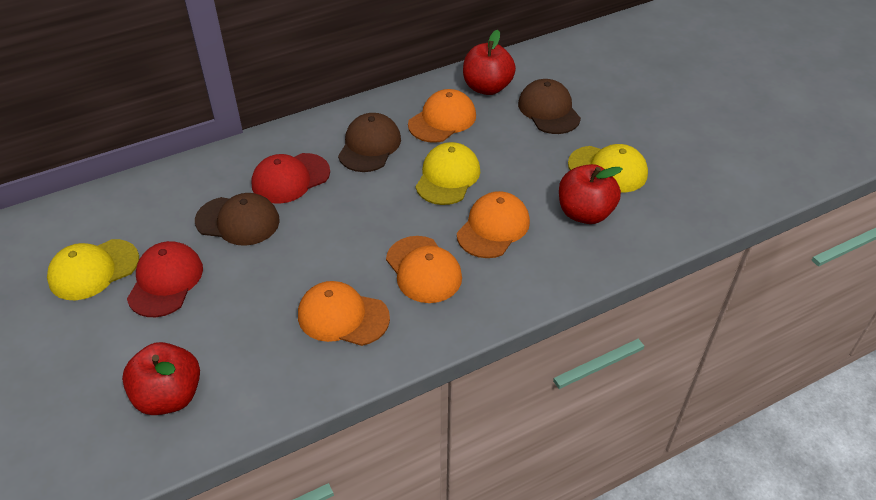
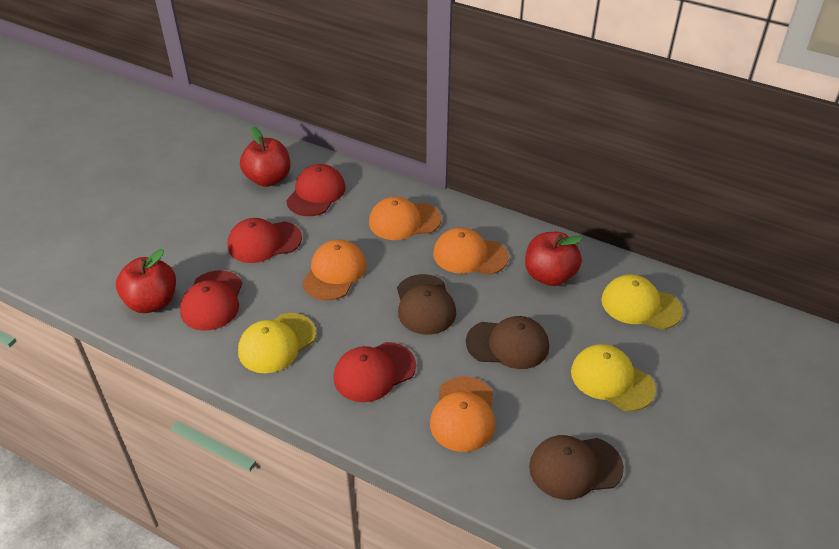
red cap: 2 -> 4

